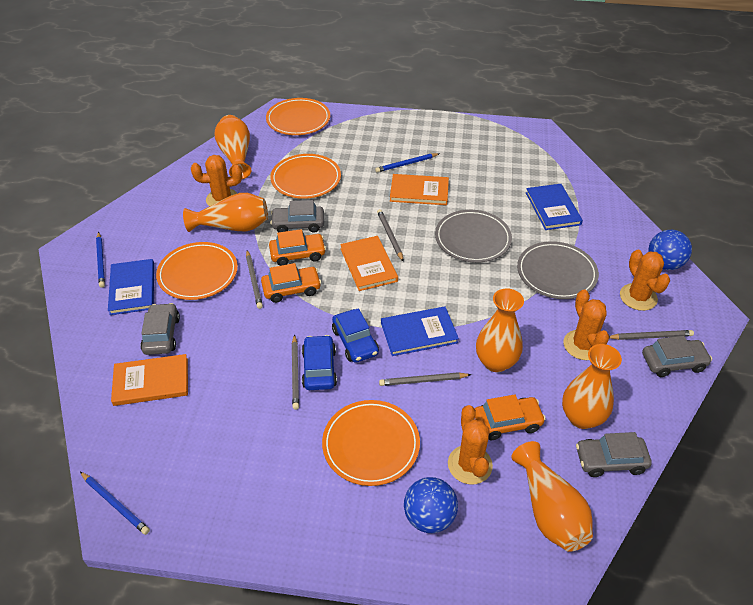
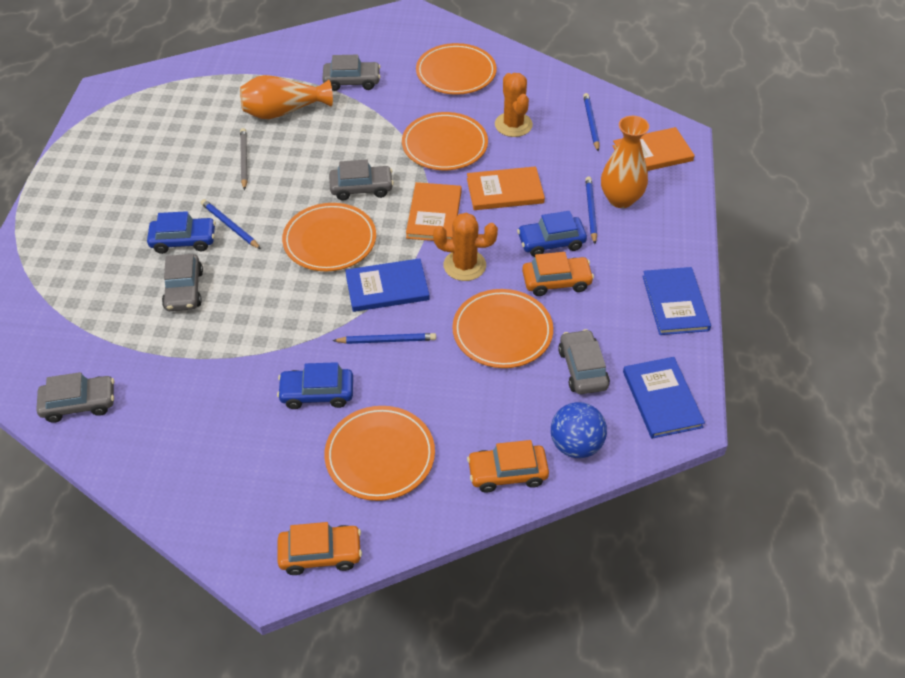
blue ball: 2 -> 1
blue car: 2 -> 3
blue pencil: 3 -> 4
grey car: 4 -> 5
grey pencil: 5 -> 1
grey plate: 2 -> 0
orange cactus: 4 -> 2
orange plate: 4 -> 5
orange vase: 5 -> 2

